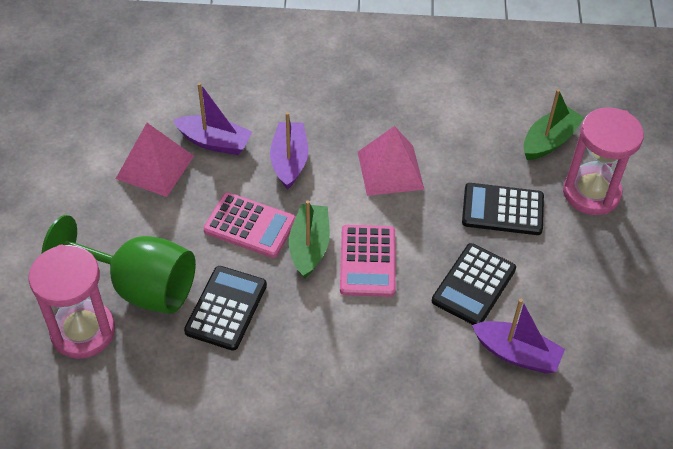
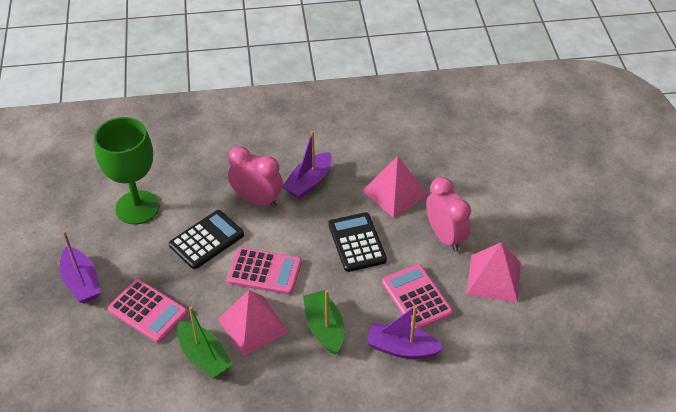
black calculator: 3 -> 2
pink calculator: 2 -> 3
pink clock: 0 -> 2
pink hourglass: 2 -> 0
pink pyramid: 2 -> 3

